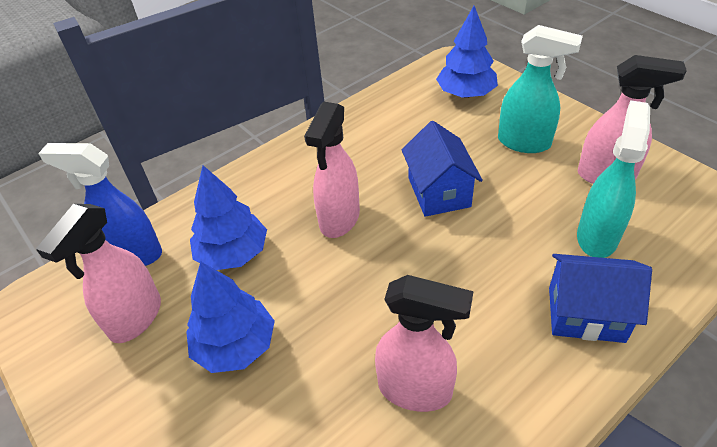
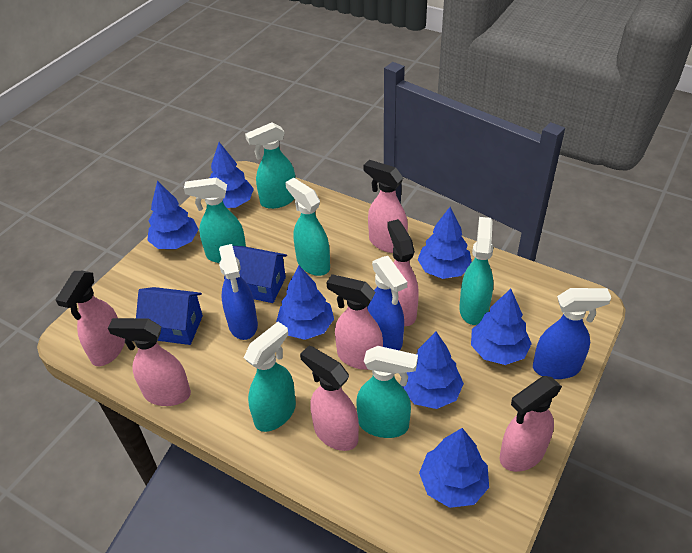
blue spray bottle: 1 -> 3
blue tree: 3 -> 7
pink spray bottle: 4 -> 7
turquoise spray bottle: 2 -> 6

